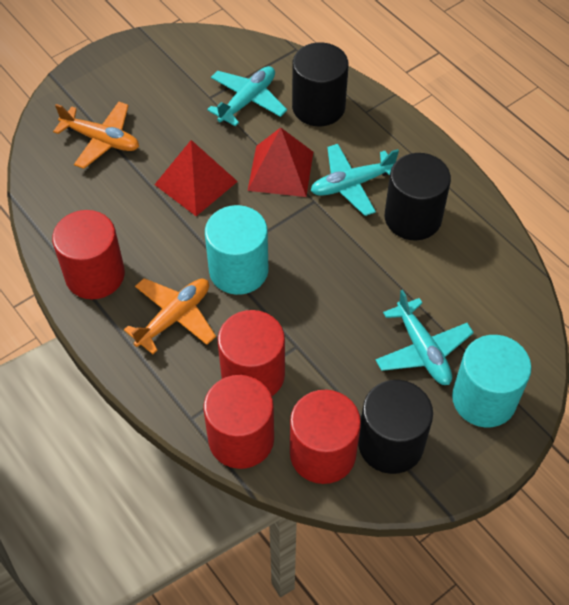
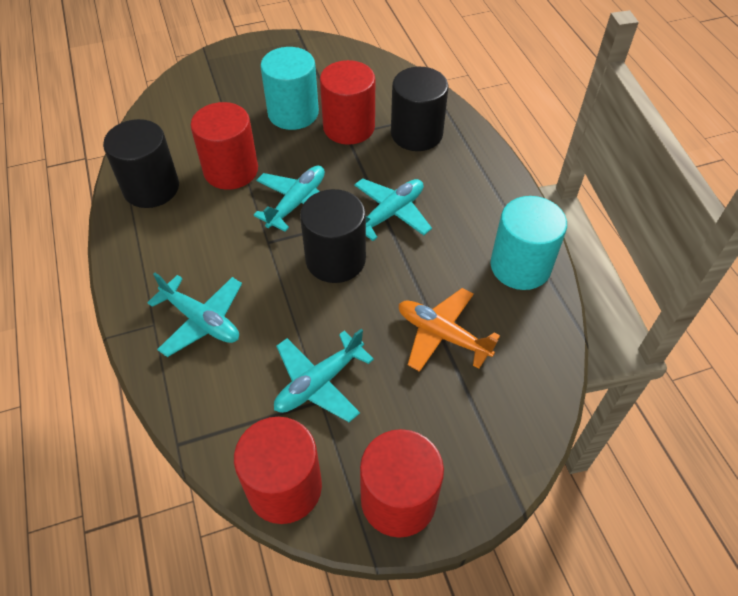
orange plane: 2 -> 1
red pyramid: 2 -> 0
turquoise plane: 3 -> 4

